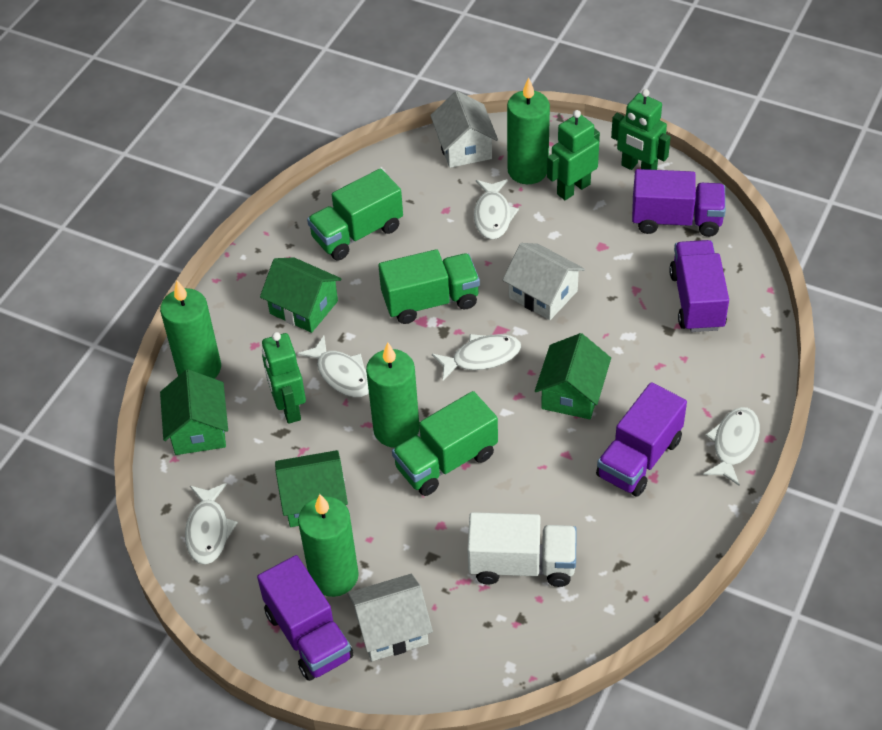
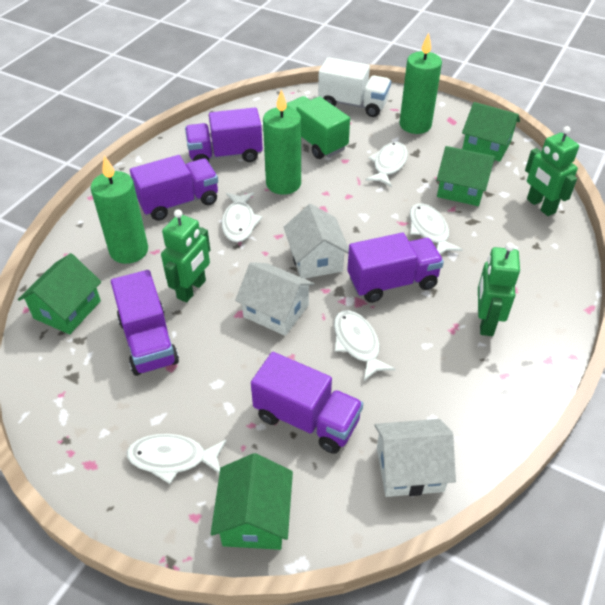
green candle: 4 -> 3
green truck: 3 -> 1
purple truck: 4 -> 5

